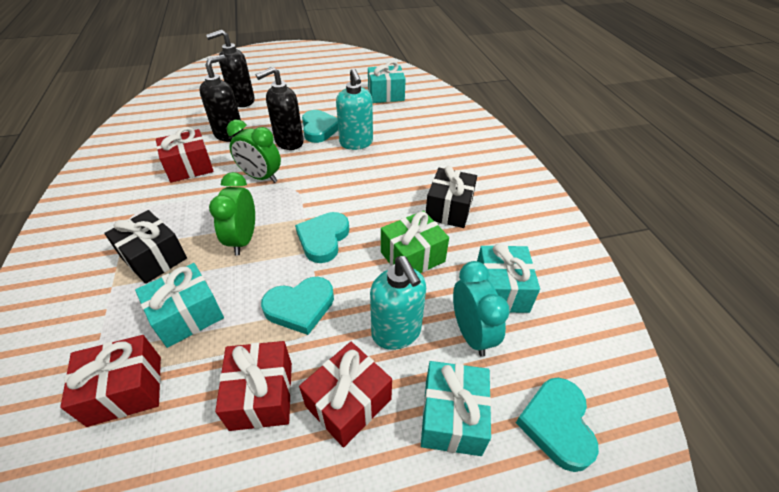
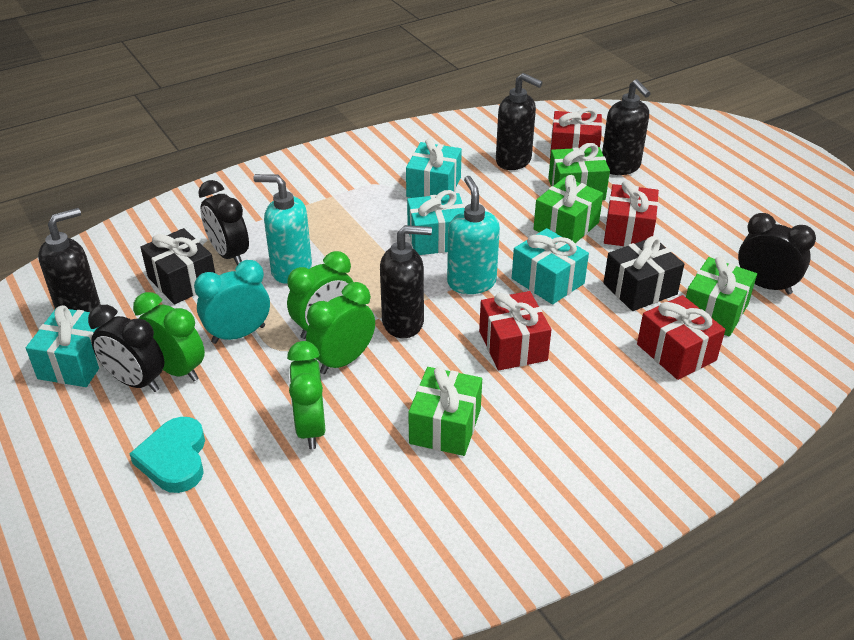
black clock: 0 -> 3
black soap dispenser: 3 -> 4
green clock: 2 -> 4
green gift: 1 -> 4
turquoise heart: 4 -> 1

